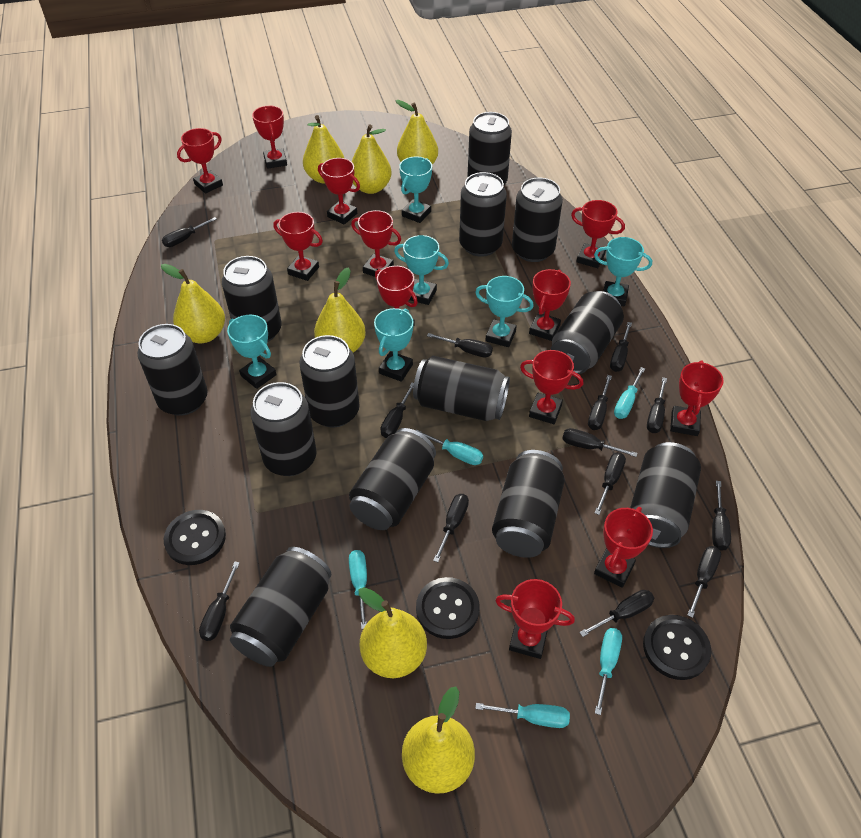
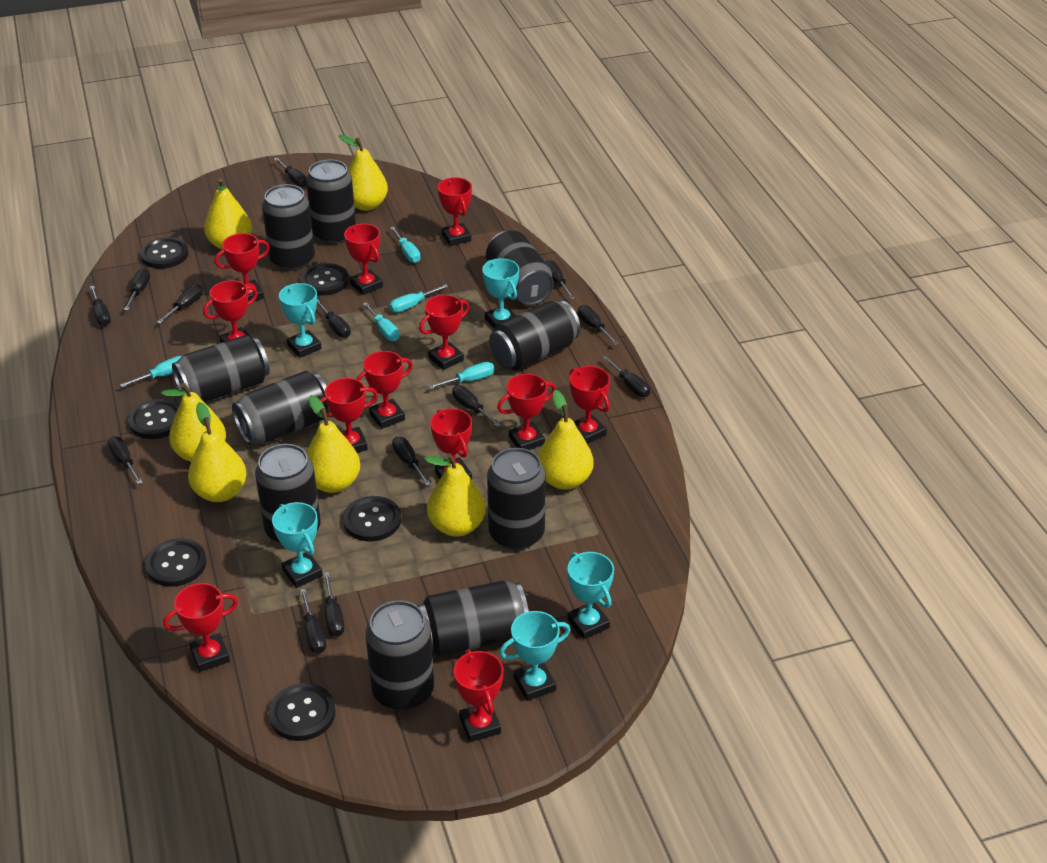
black button: 3 -> 6
black can: 13 -> 10
turquoise trophy: 6 -> 5

